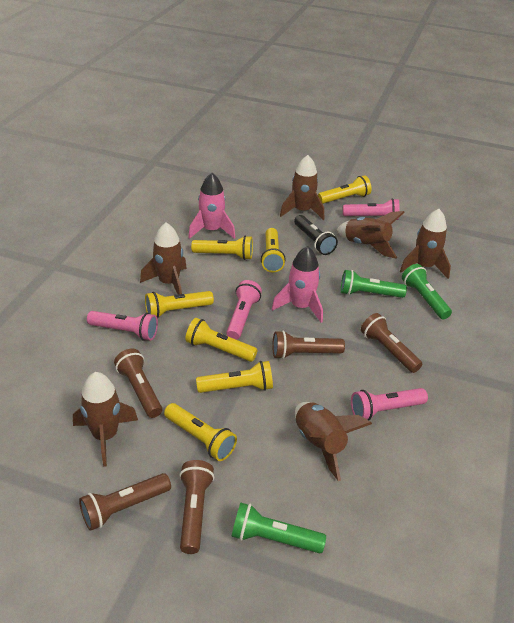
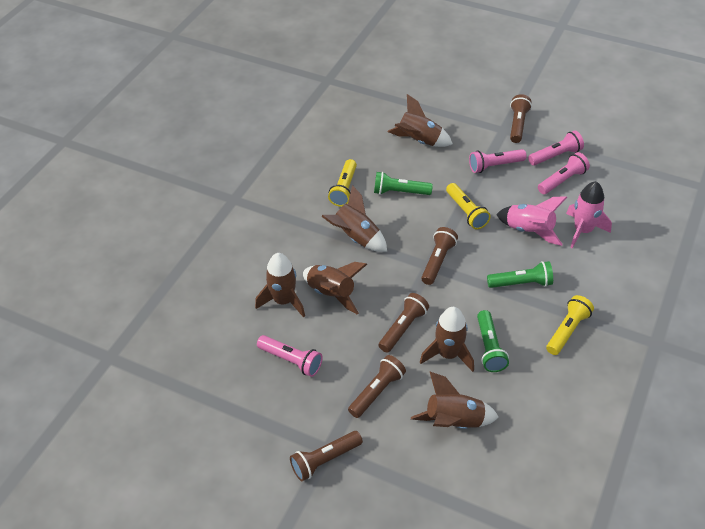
black flashlight: 1 -> 0
yellow flashlight: 7 -> 3

